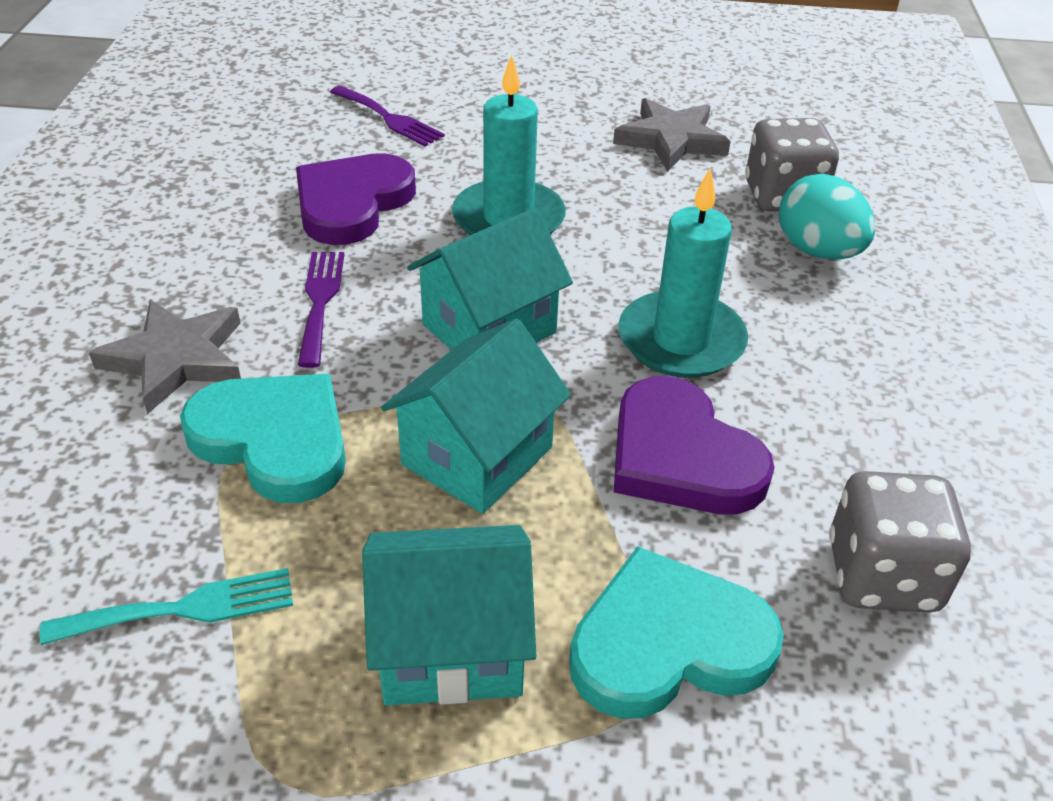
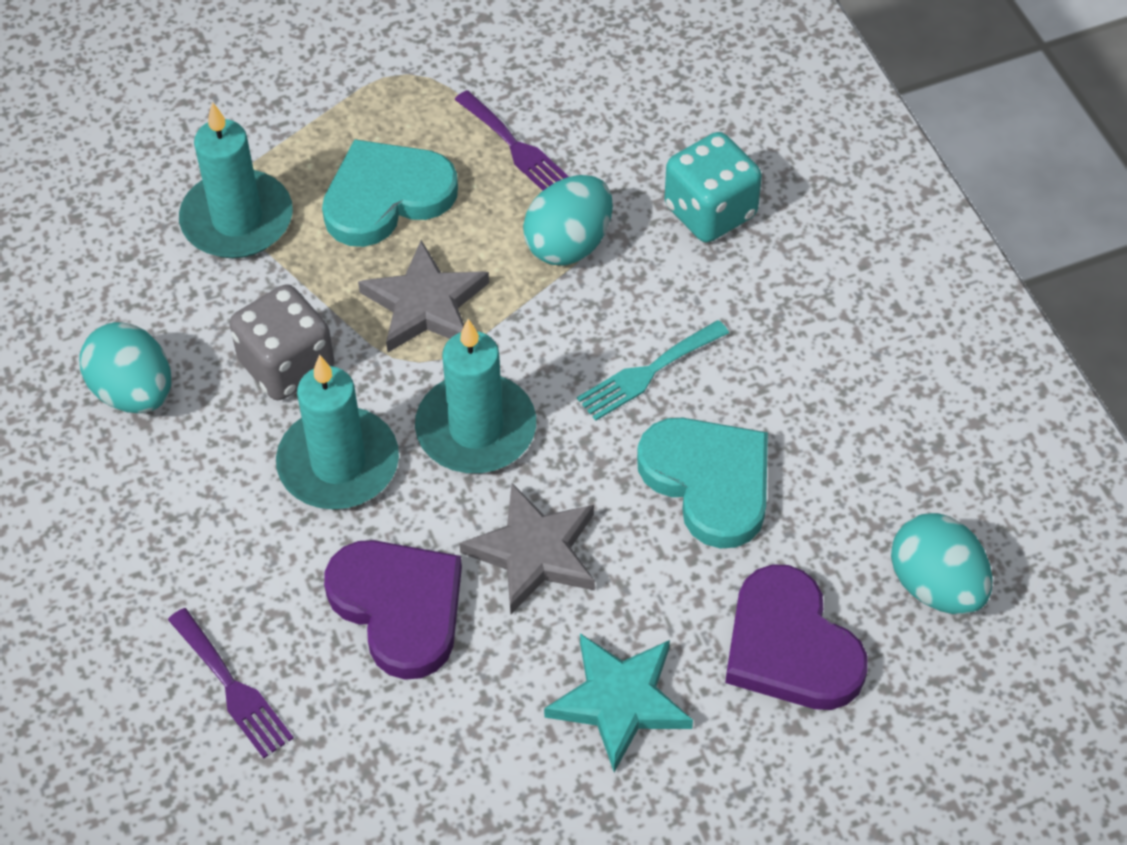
grey dice: 2 -> 1
turquoise candle: 2 -> 3
turquoise dice: 0 -> 1
turquoise egg: 1 -> 3
turquoise house: 3 -> 0
turquoise star: 0 -> 1

